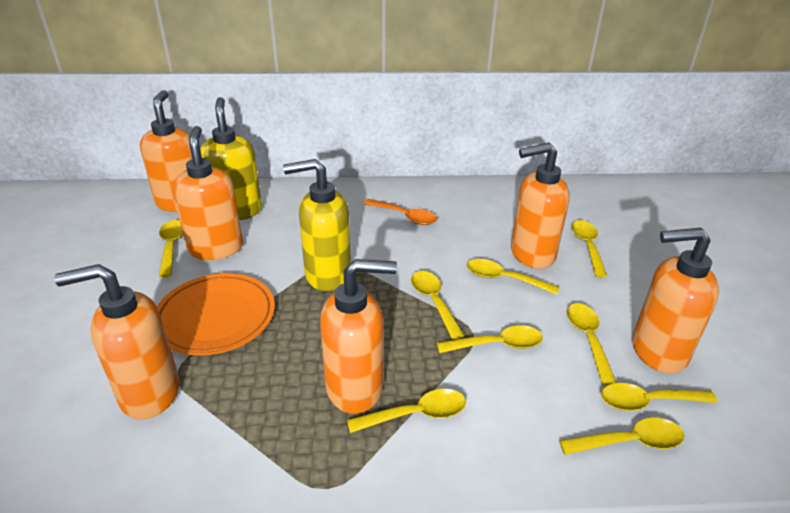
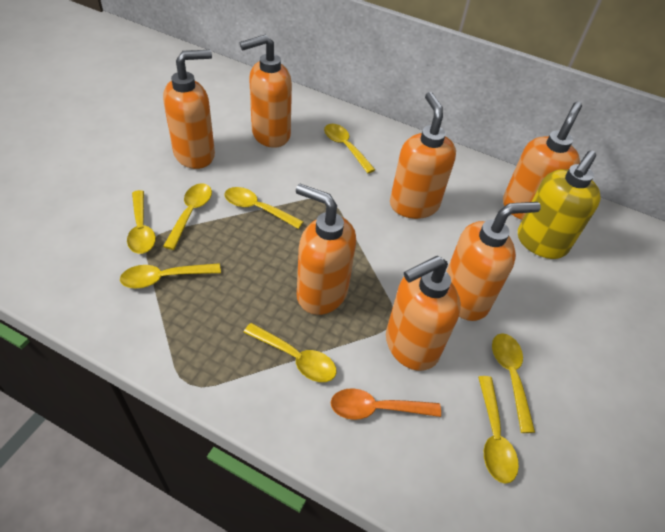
orange plate: 1 -> 0
orange soap dispenser: 6 -> 7
yellow soap dispenser: 2 -> 1
yellow spoon: 9 -> 8

